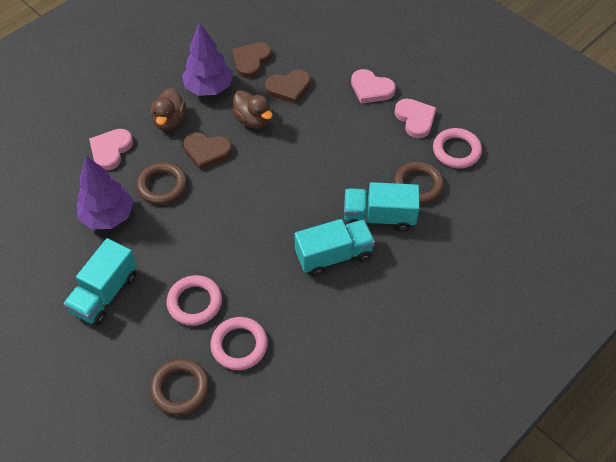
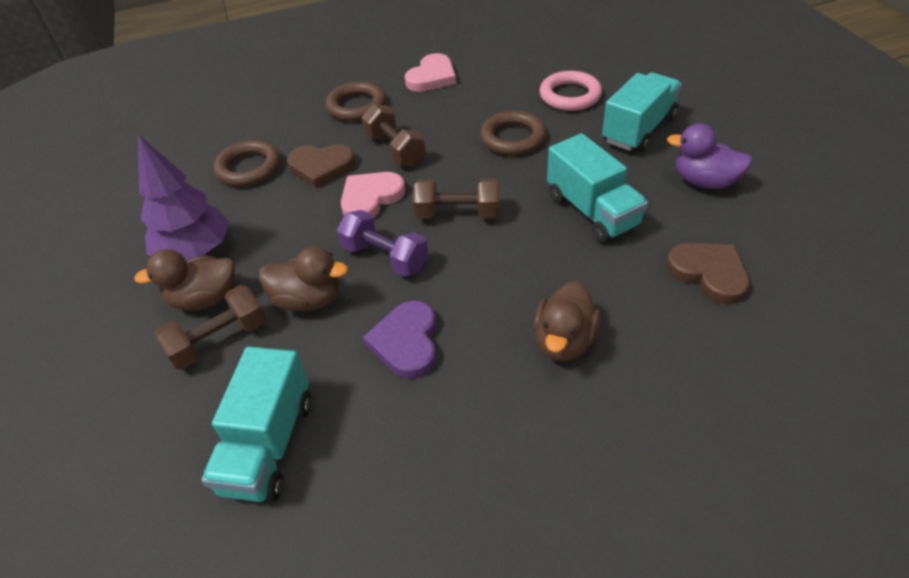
brown duck: 2 -> 3
brown dumbbell: 0 -> 3
brown heart: 3 -> 2
pink heart: 3 -> 2
pink ring: 3 -> 1
purple duck: 0 -> 1
purple dumbbell: 0 -> 1
purple heart: 0 -> 1
purple tree: 2 -> 1

